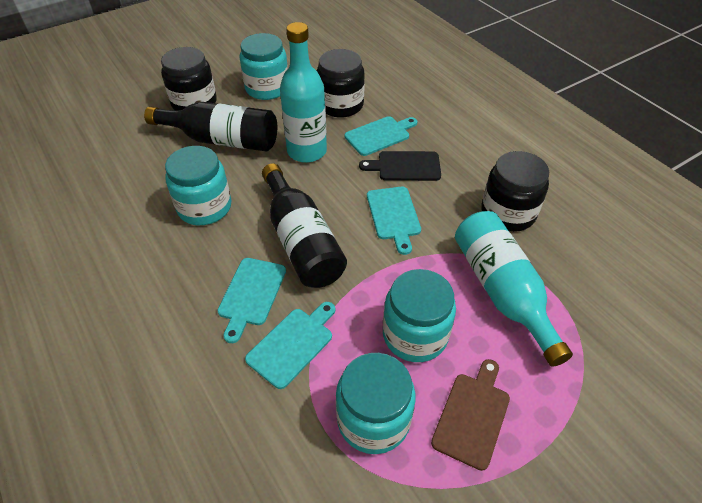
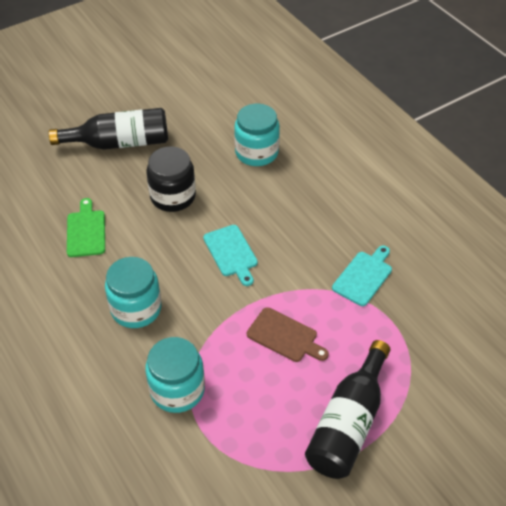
black cutting board: 1 -> 0
black jar: 3 -> 1
green cutting board: 0 -> 1
turquoise bottle: 2 -> 0
turquoise cutting board: 4 -> 2
turquoise jar: 4 -> 3

